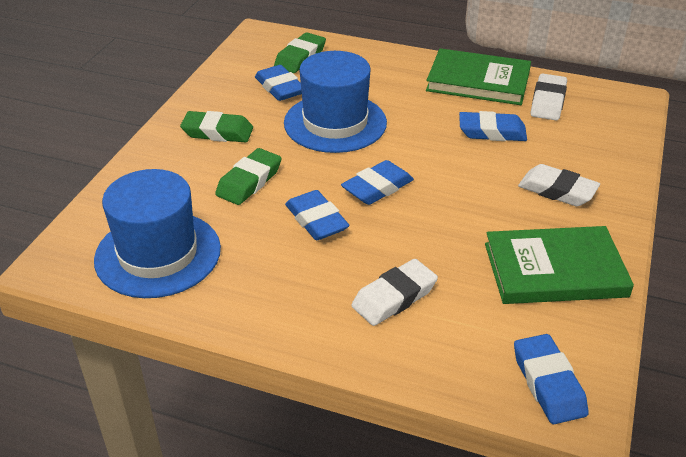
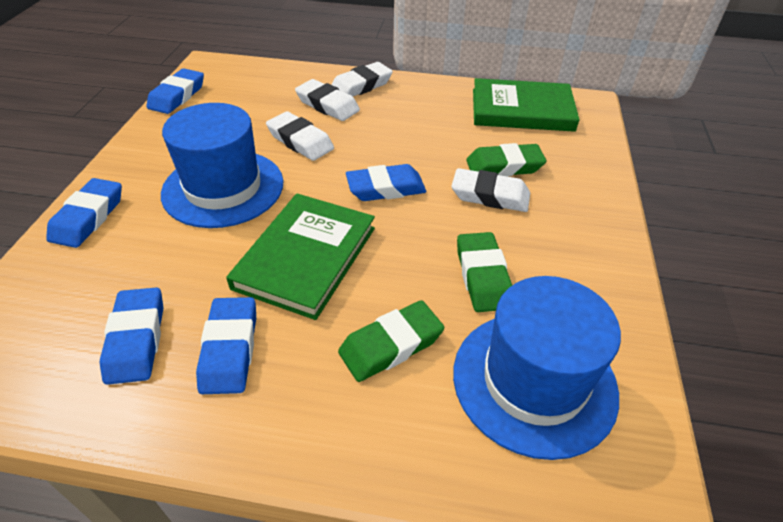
white eraser: 3 -> 4

